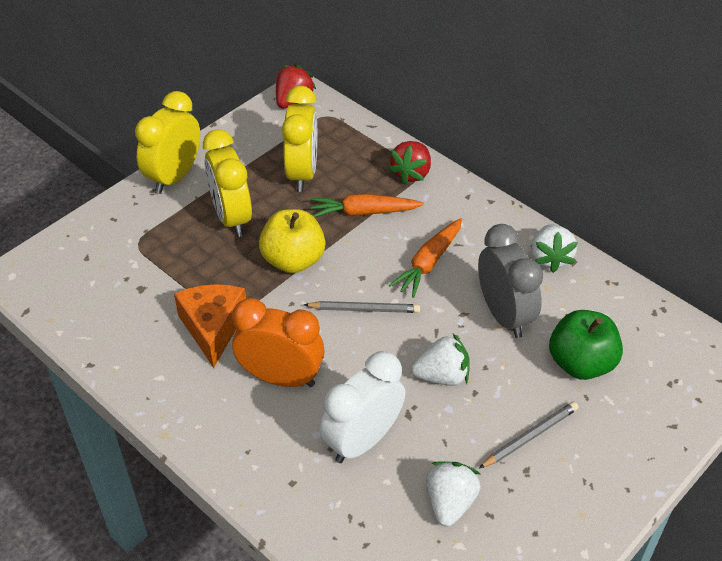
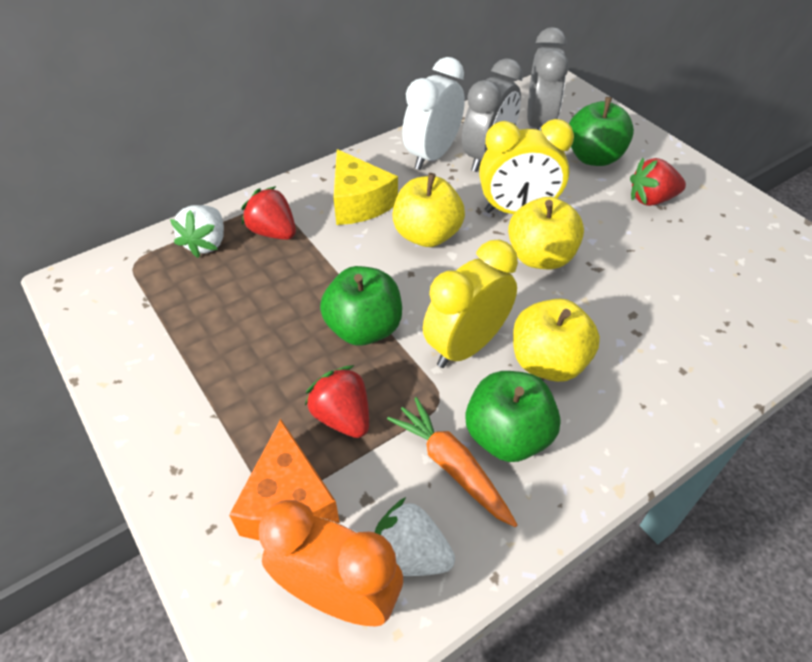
green apple: 1 -> 3
grey clock: 1 -> 2
grey pencil: 2 -> 0
orange carrot: 2 -> 1
red strawberry: 2 -> 3
white strawberry: 3 -> 2
yellow apple: 1 -> 3
yellow cheese: 0 -> 1
yellow clock: 3 -> 2

